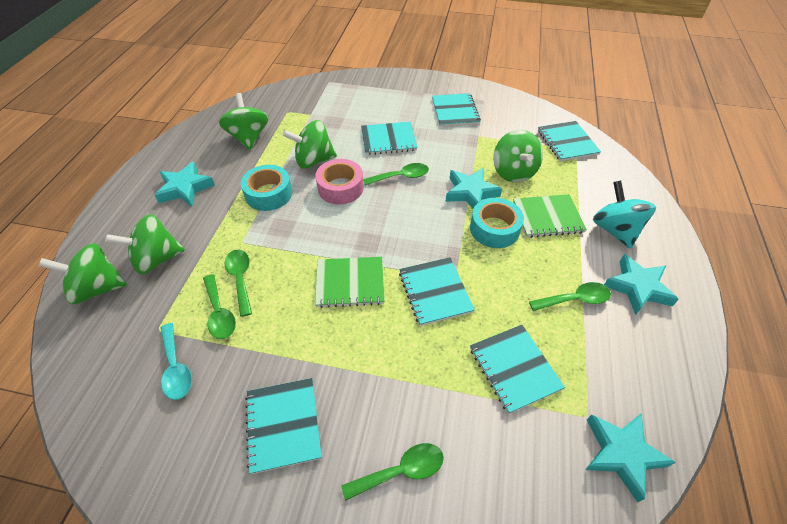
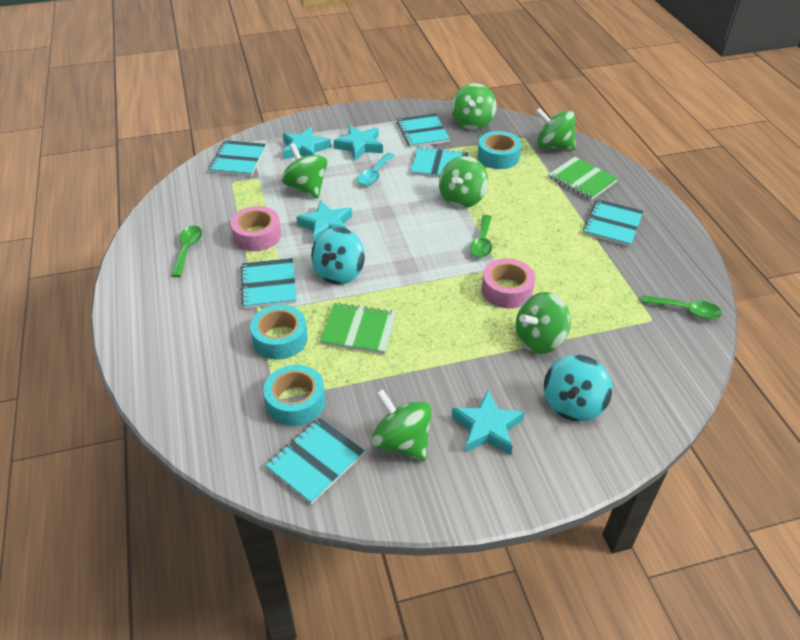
green spinning top: 5 -> 6
green spoon: 5 -> 3
pink tape: 1 -> 2
turquoise spinning top: 1 -> 2
turquoise tape: 2 -> 3

